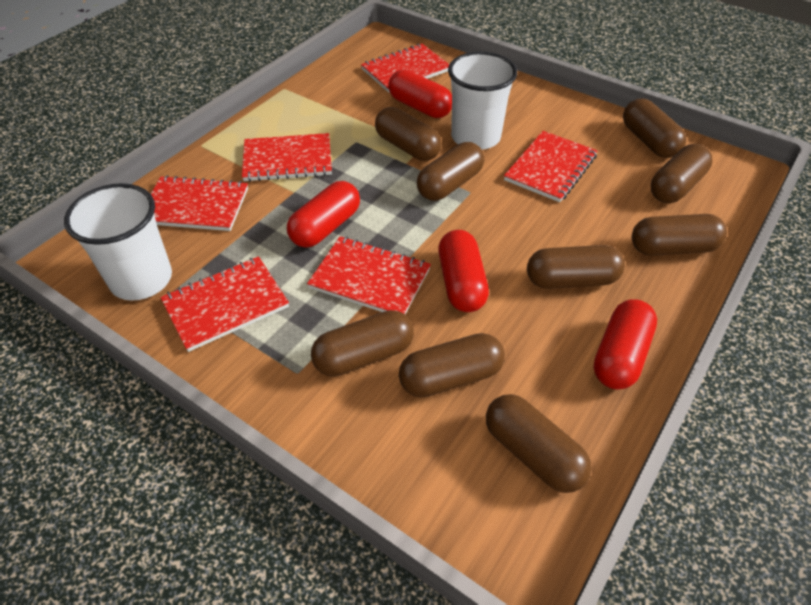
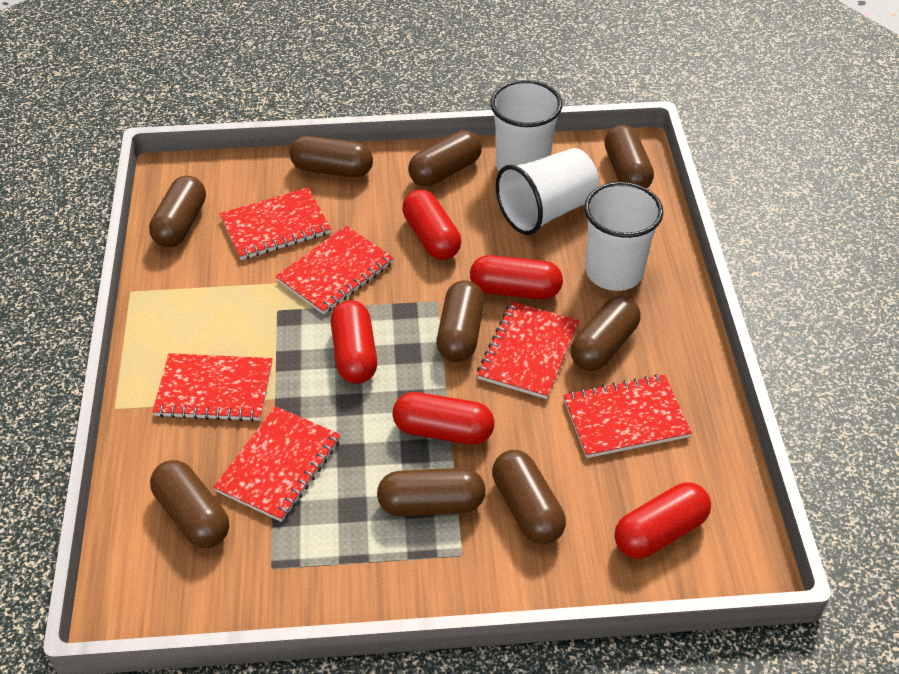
red capsule: 4 -> 5
white cup: 2 -> 3

